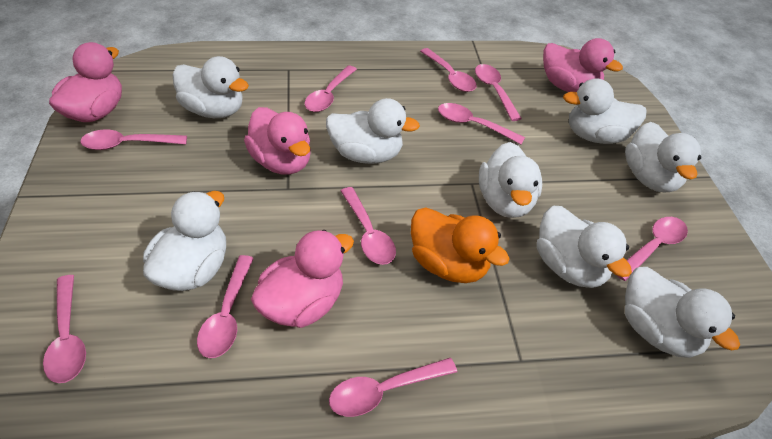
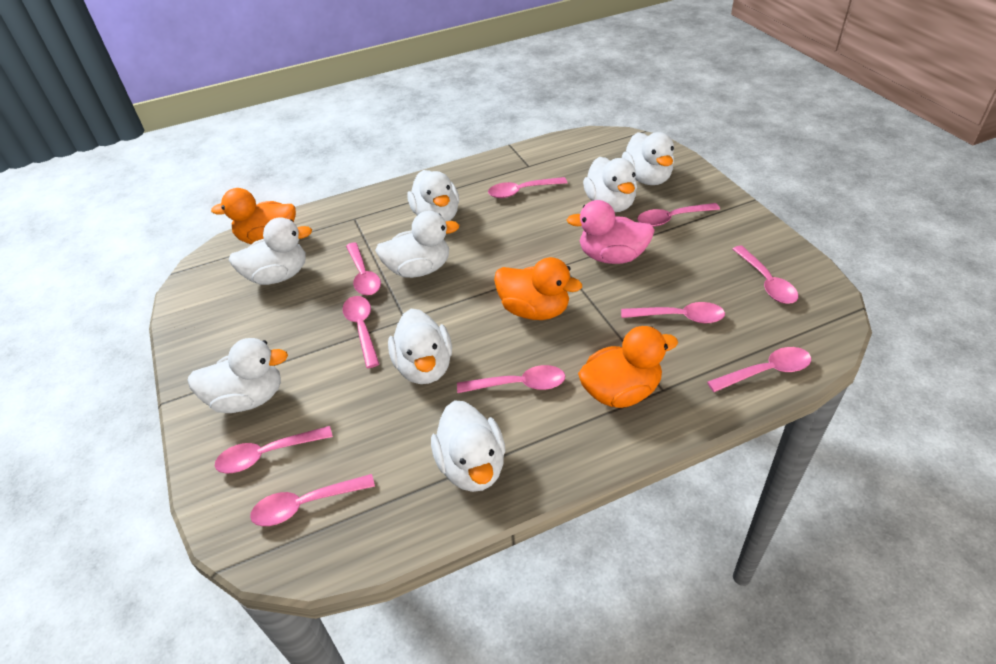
orange duck: 1 -> 3
pink duck: 4 -> 1

